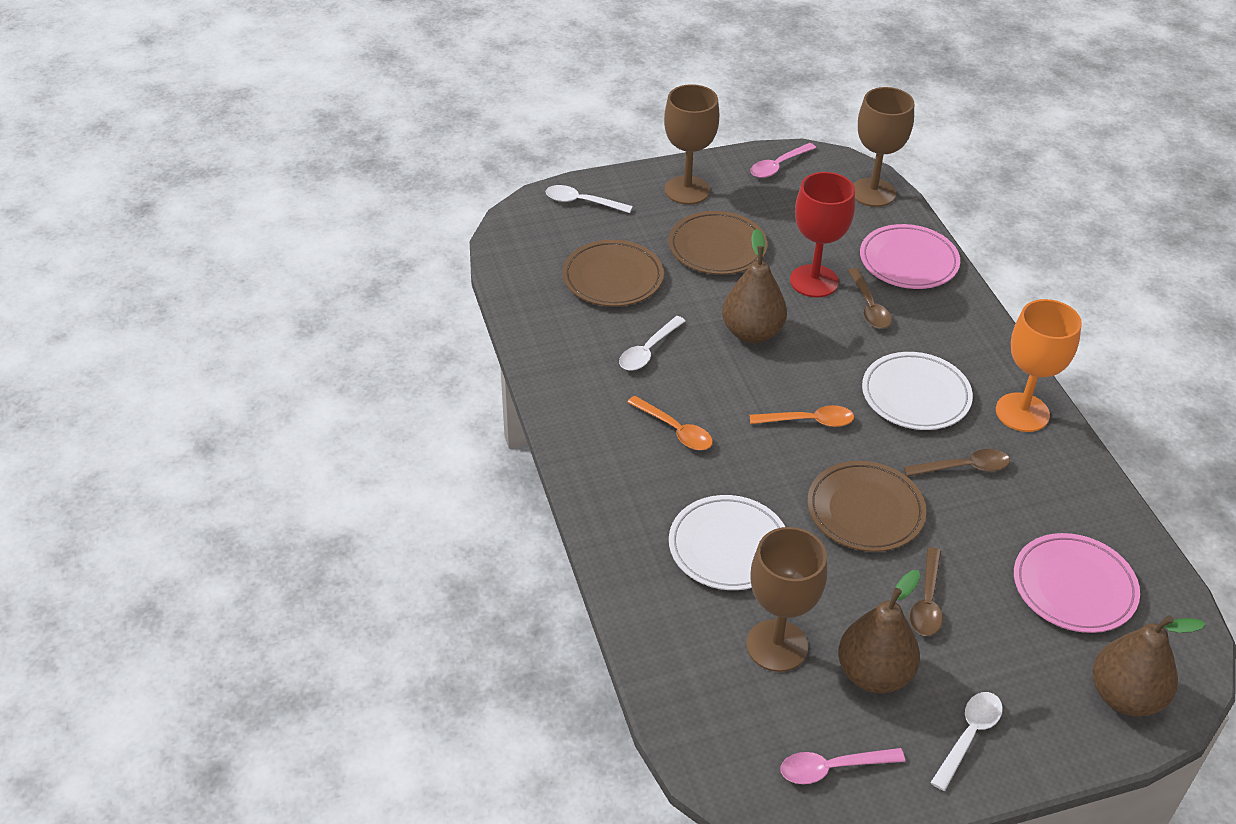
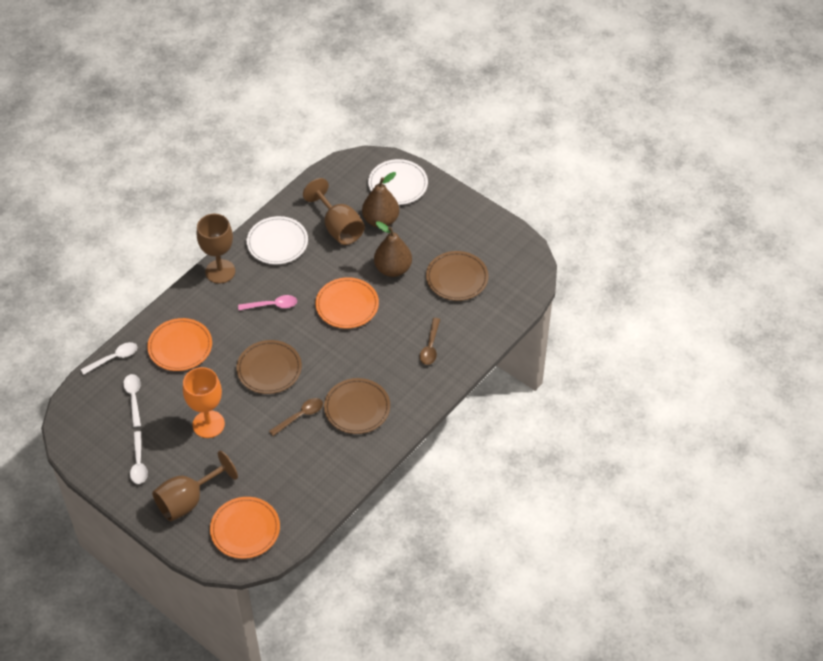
brown pear: 3 -> 2
brown spoon: 3 -> 2
orange plate: 0 -> 3
orange spoon: 2 -> 0
pink plate: 2 -> 0
pink spoon: 2 -> 1
red goblet: 1 -> 0

